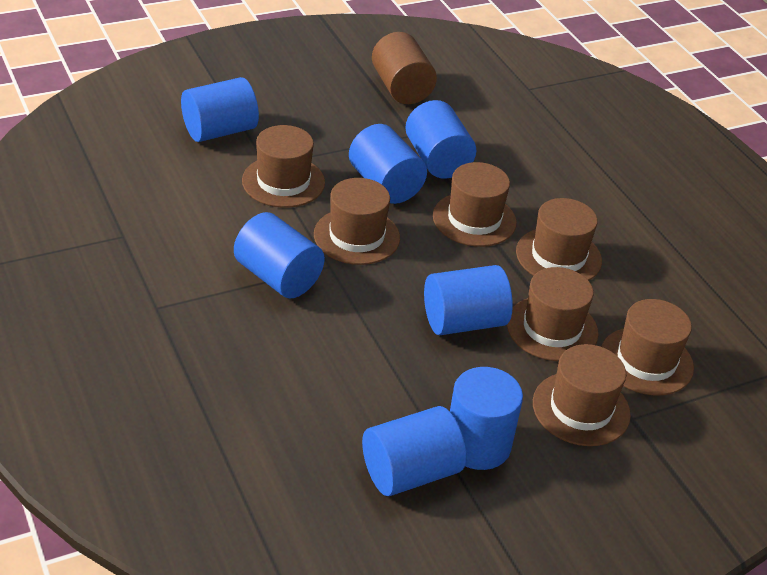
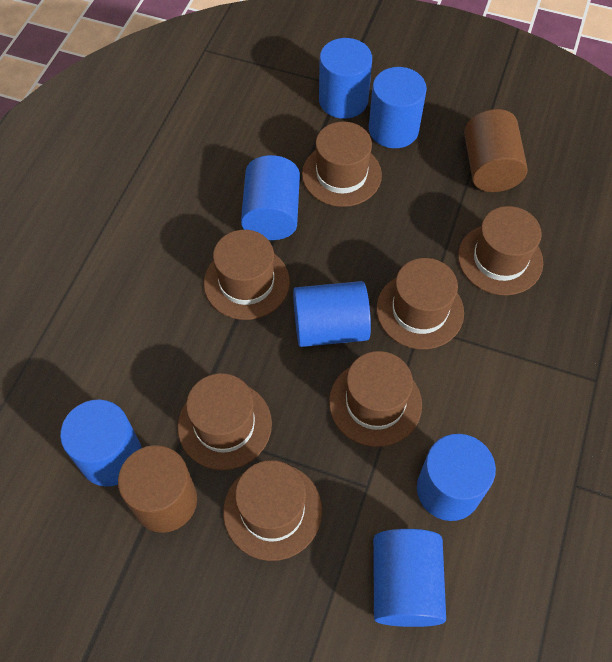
brown cylinder: 1 -> 2

